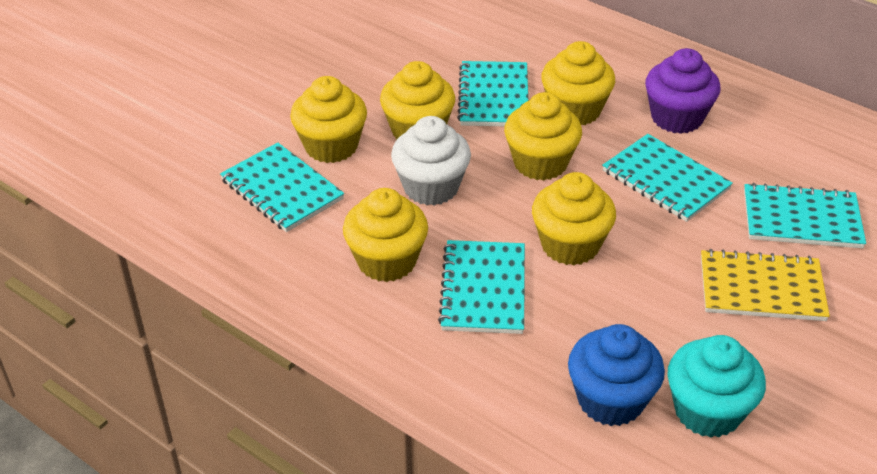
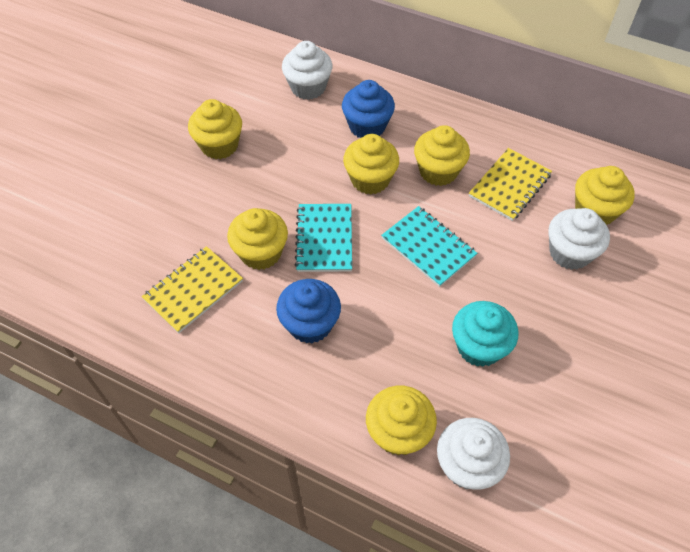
blue cupcake: 1 -> 2
purple cupcake: 1 -> 0
turquoise notebook: 5 -> 2
white cupcake: 1 -> 3
yellow notebook: 1 -> 2

